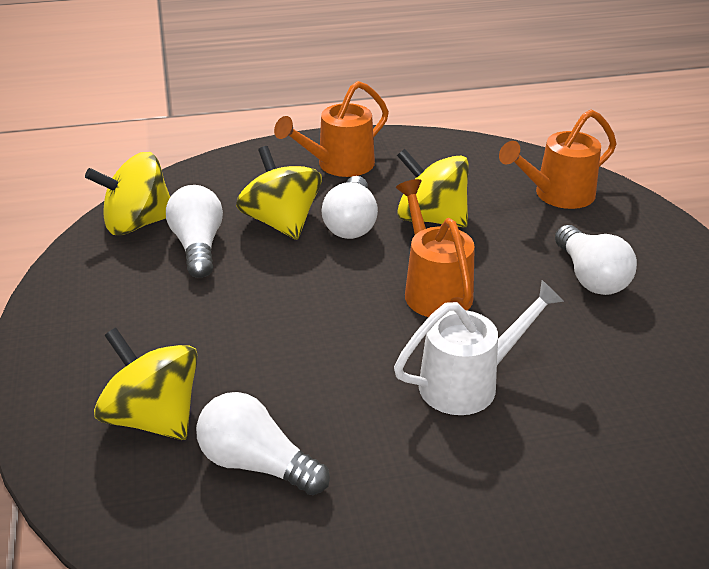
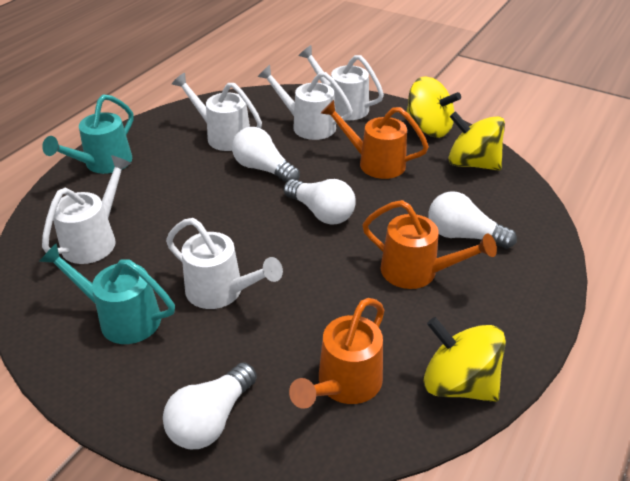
turquoise watering can: 0 -> 2
white watering can: 1 -> 5
yellow spinning top: 4 -> 3

